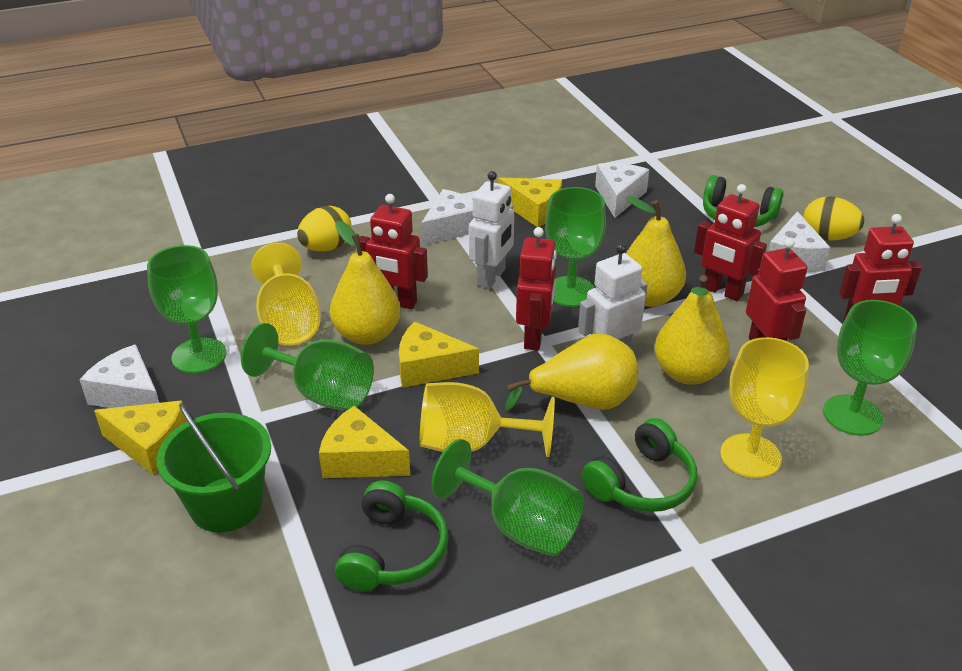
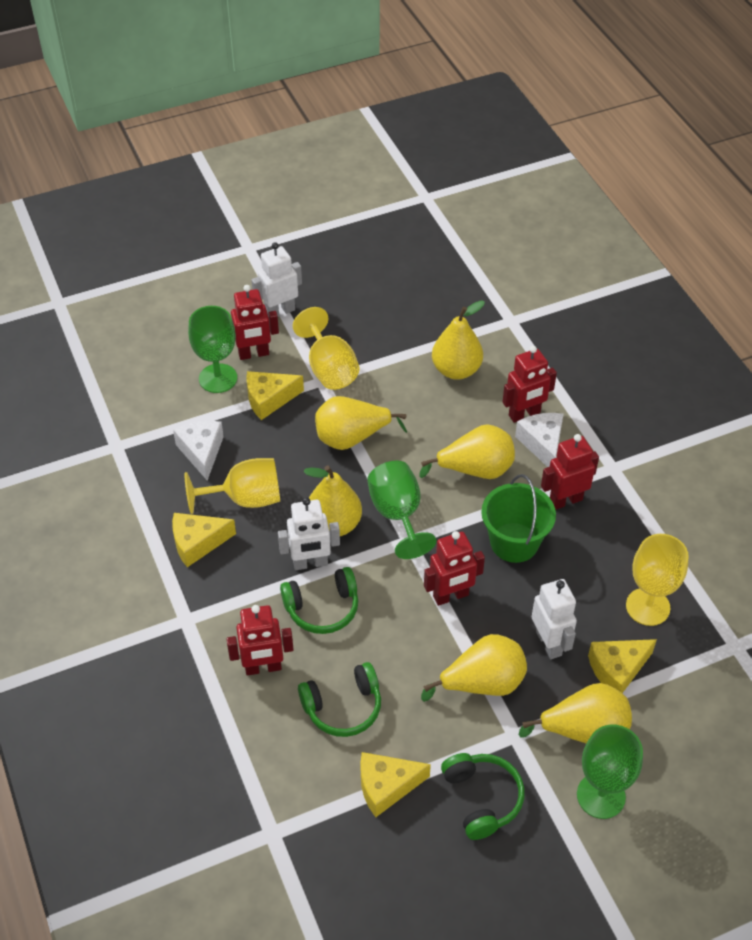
green goblet: 5 -> 3
white cheese: 4 -> 2
white robot: 2 -> 3
yellow egg: 2 -> 0
yellow pear: 4 -> 6

